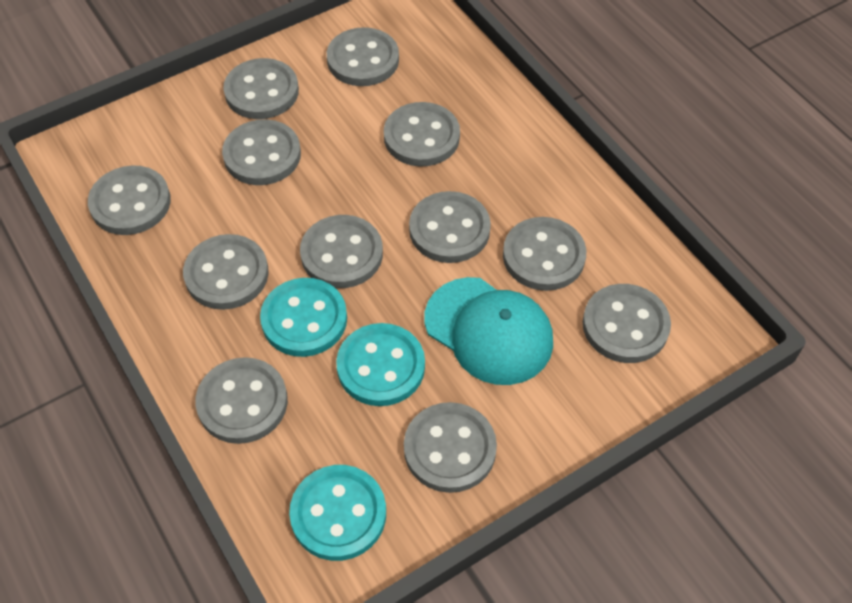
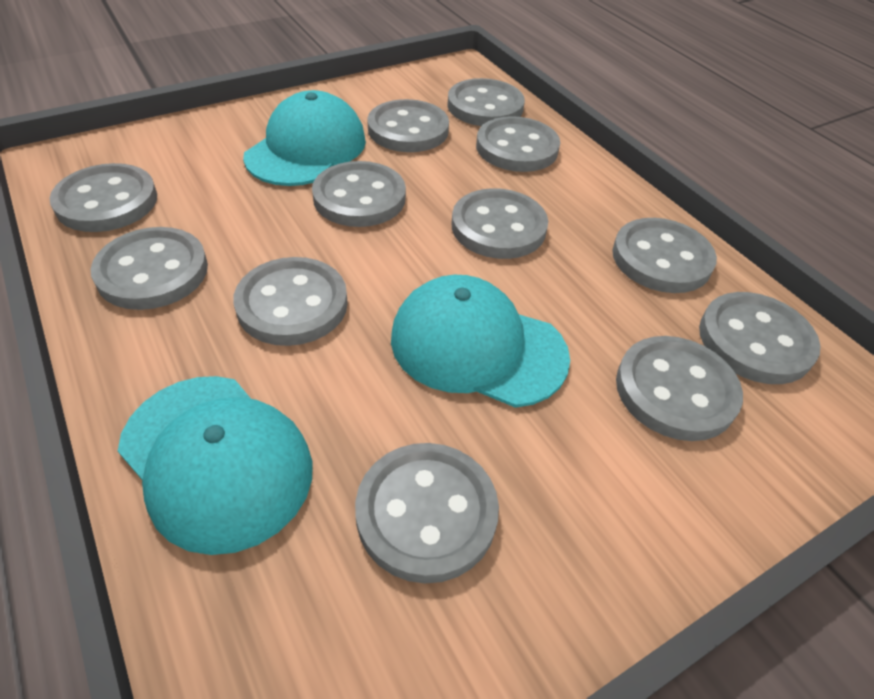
turquoise button: 3 -> 0
turquoise cap: 1 -> 3

